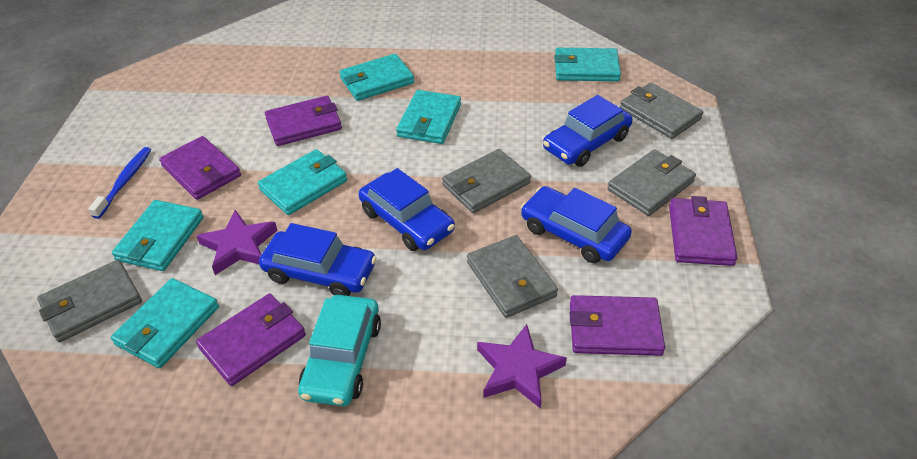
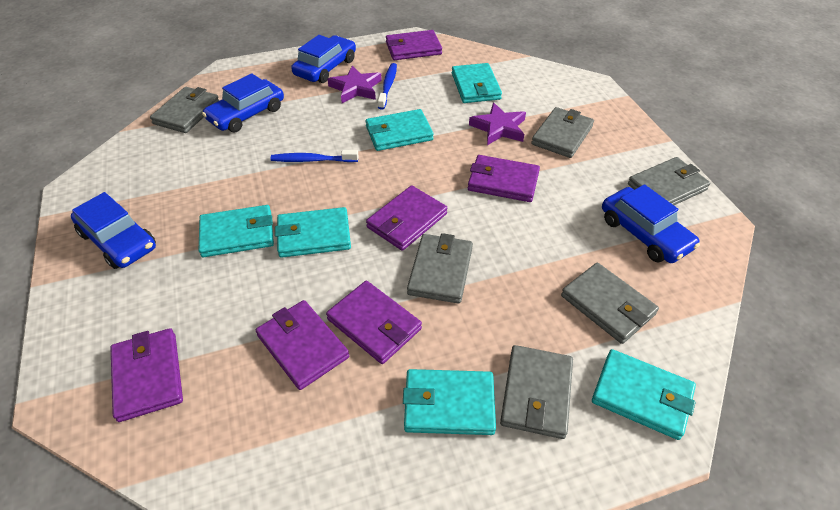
blue toothbrush: 1 -> 2
grey wallet: 5 -> 6
purple wallet: 5 -> 6
turquoise car: 1 -> 0

